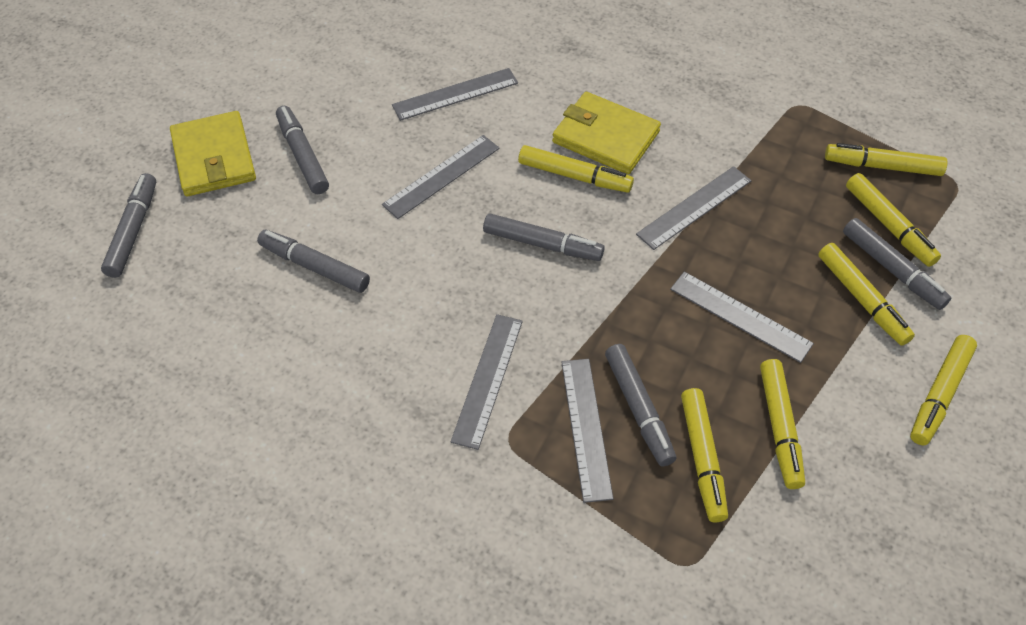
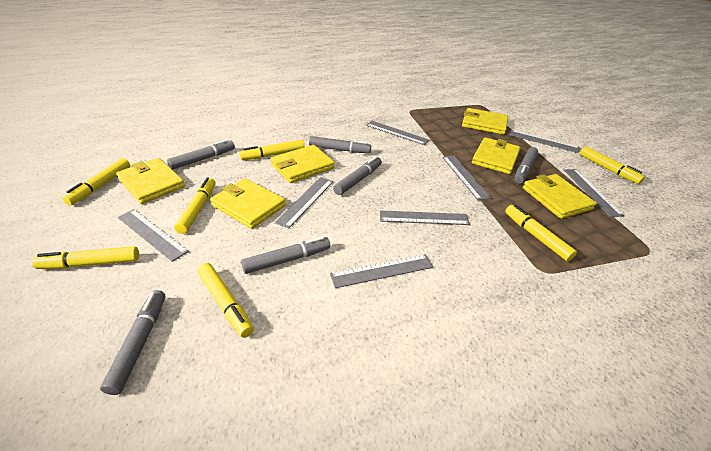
grey ruler: 6 -> 8
yellow wallet: 2 -> 6

